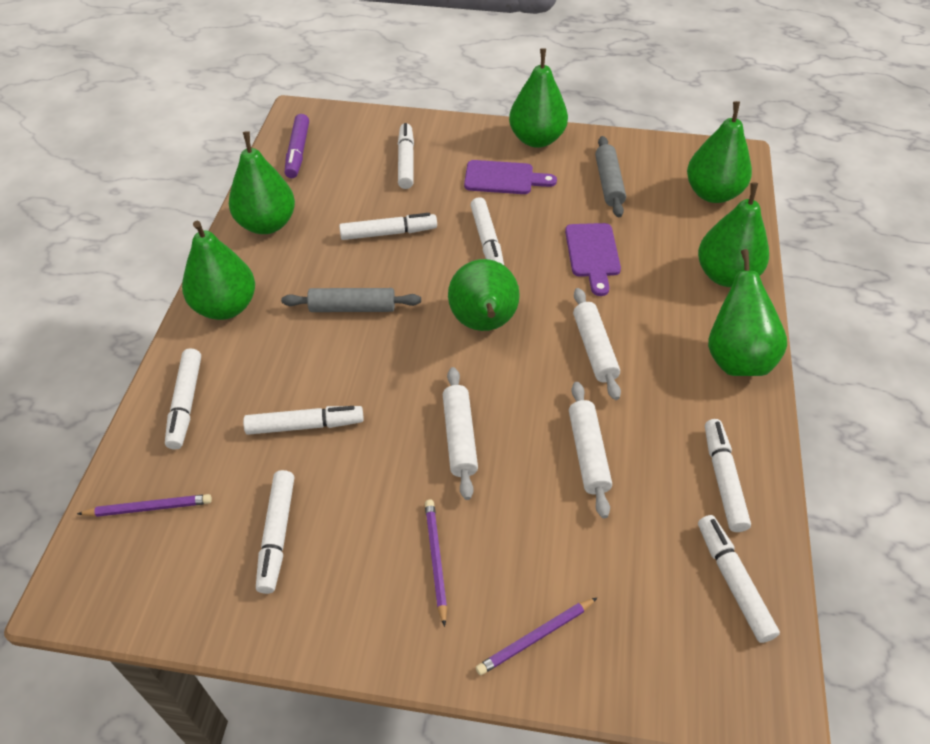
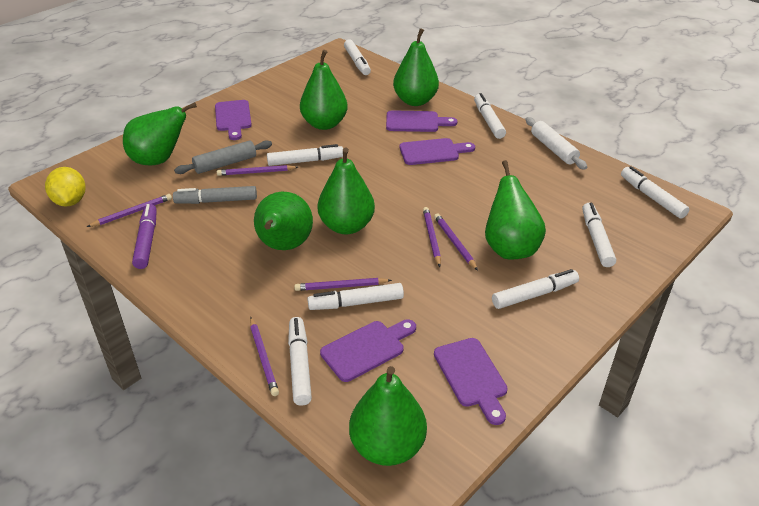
grey marker: 0 -> 1
grey rolling pin: 2 -> 1
purple cutting board: 2 -> 5
purple pencil: 3 -> 6
white rolling pin: 3 -> 1
yellow lemon: 0 -> 1

